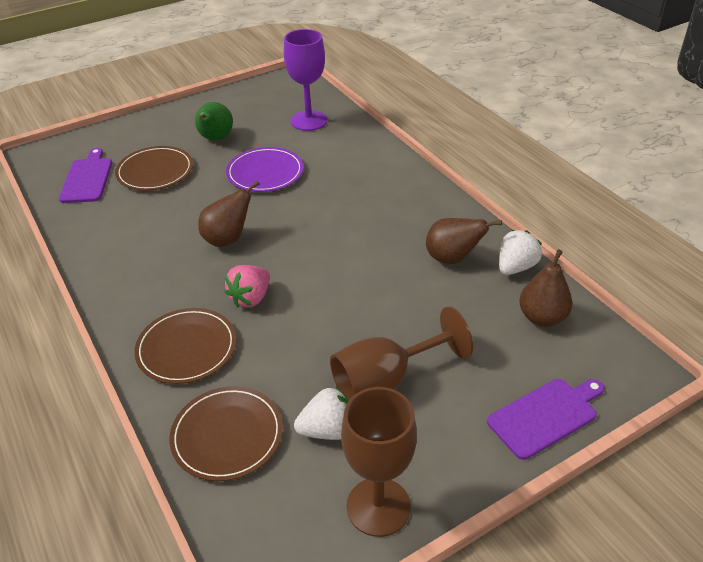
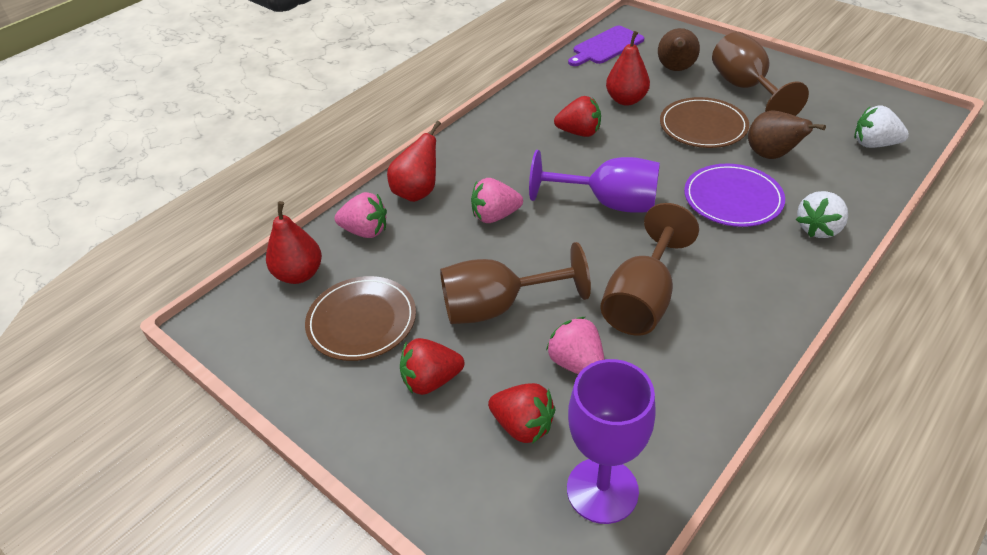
brown goblet: 2 -> 3
brown pear: 3 -> 2
brown plate: 3 -> 2
green pear: 1 -> 0
pink strawberry: 1 -> 3
purple cutting board: 2 -> 1
purple goblet: 1 -> 2
red pear: 0 -> 3
red strawberry: 0 -> 3

